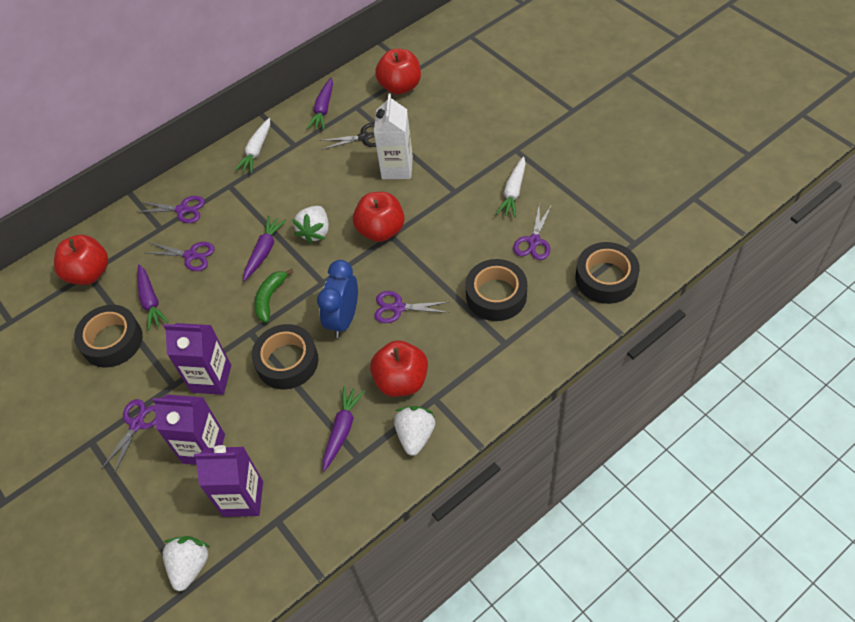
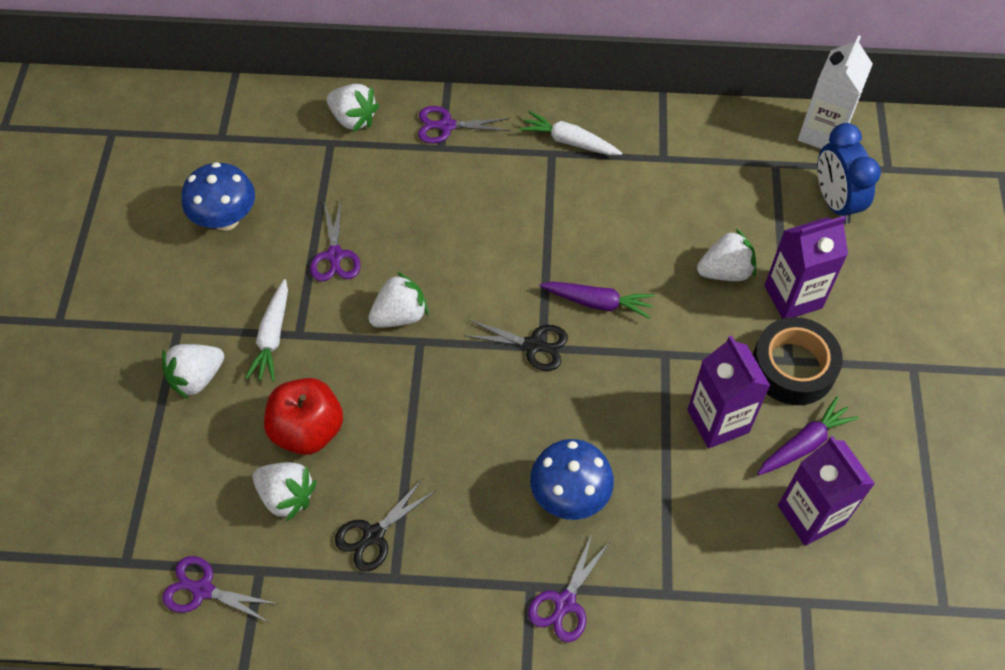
black scissors: 1 -> 2
black tape: 4 -> 1
blue mushroom: 0 -> 2
green banana: 1 -> 0
purple carrot: 4 -> 2
purple scissors: 5 -> 4
red apple: 4 -> 1
white strawberry: 3 -> 5

